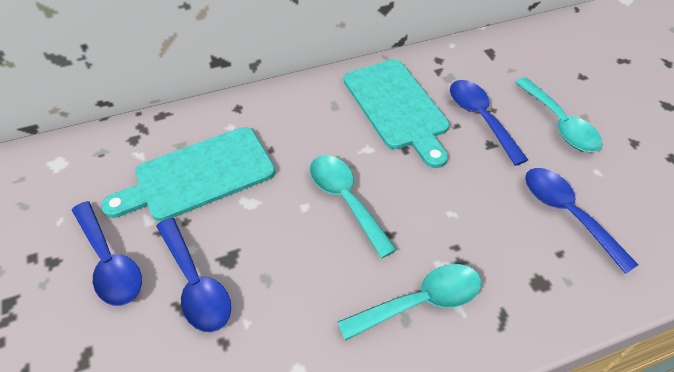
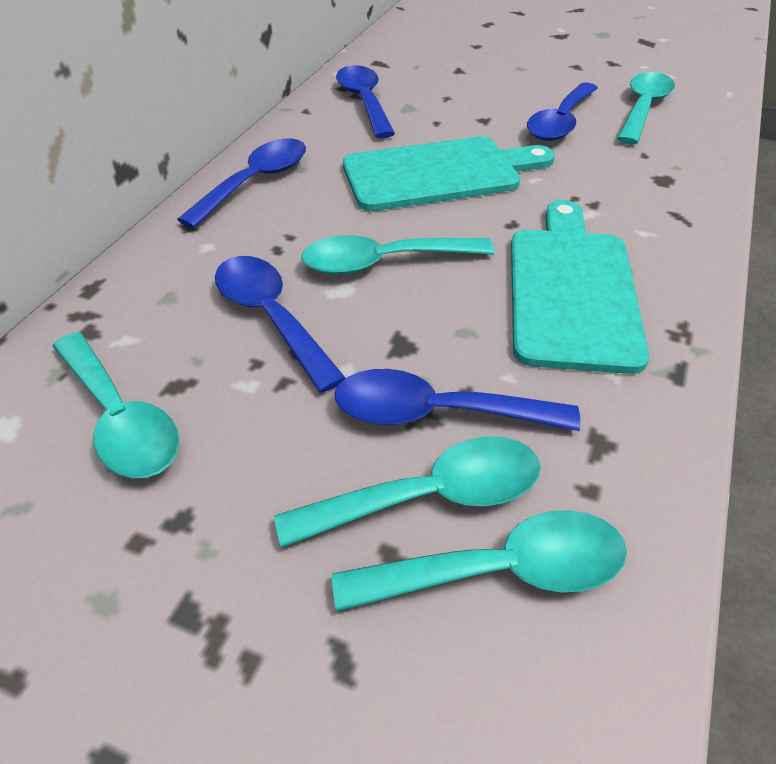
blue spoon: 4 -> 5
turquoise spoon: 3 -> 5

